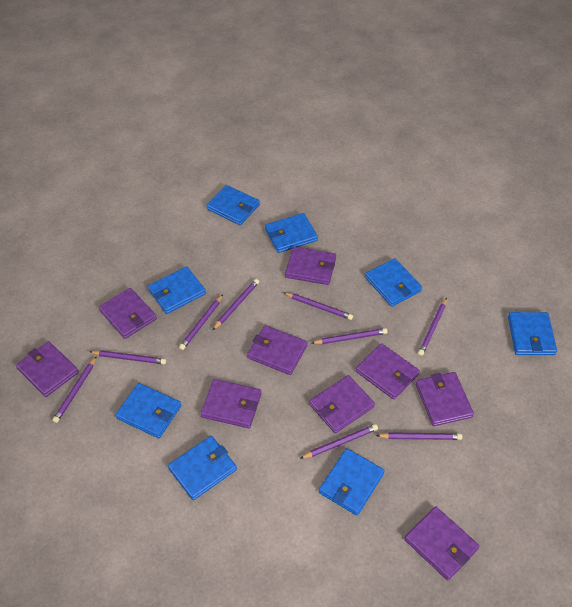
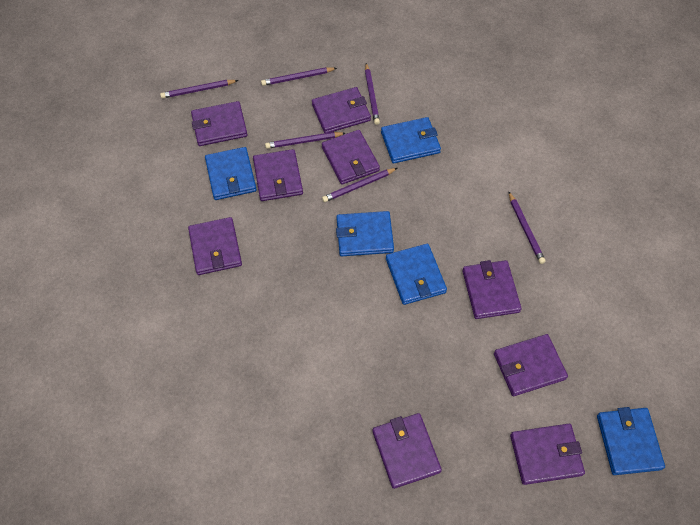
blue wallet: 8 -> 5
purple pencil: 9 -> 6

